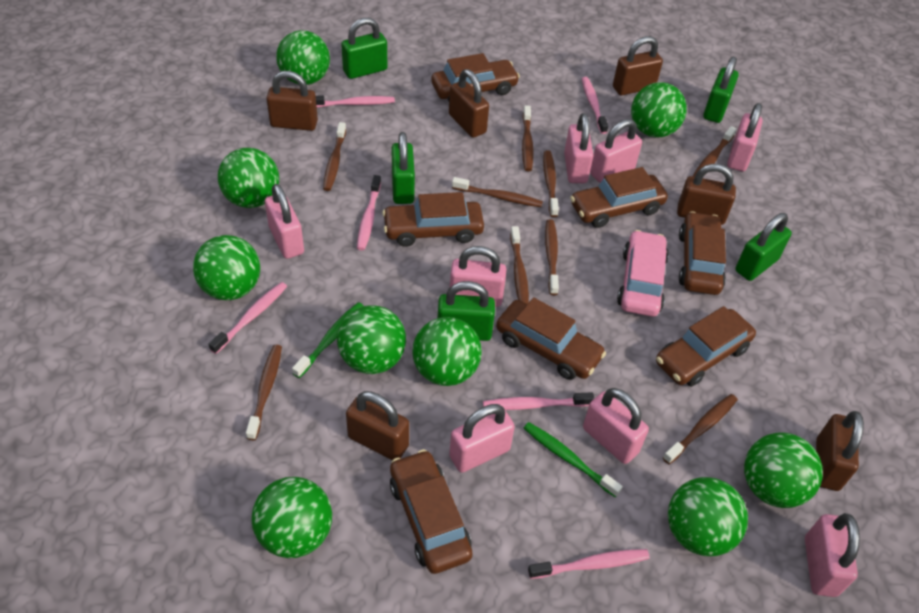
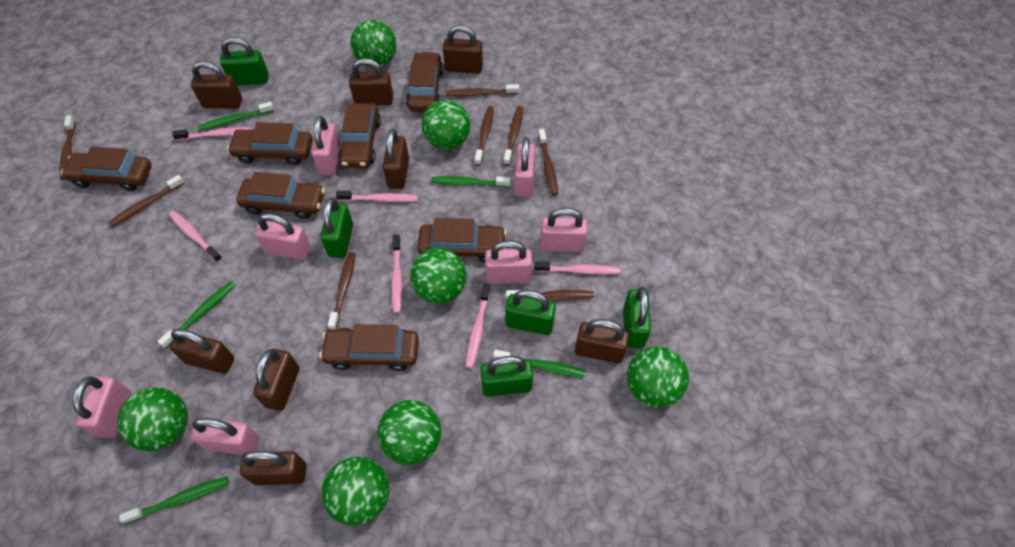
brown padlock: 6 -> 8
brown toothbrush: 9 -> 8
green ball: 9 -> 7
green toothbrush: 2 -> 5
pink car: 1 -> 0
pink padlock: 8 -> 7

